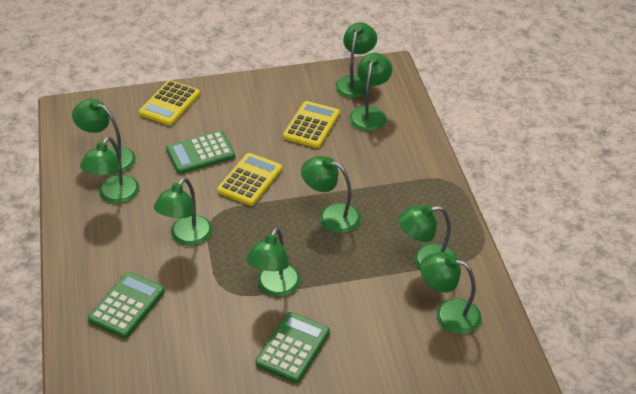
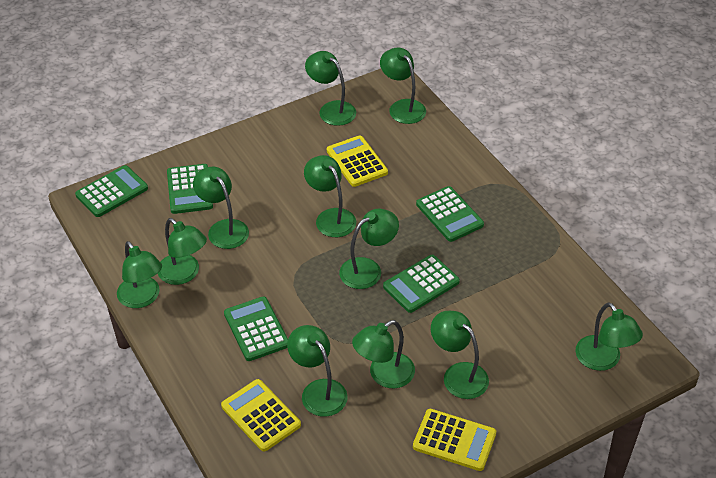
green calculator: 3 -> 5
green lamp: 9 -> 11

